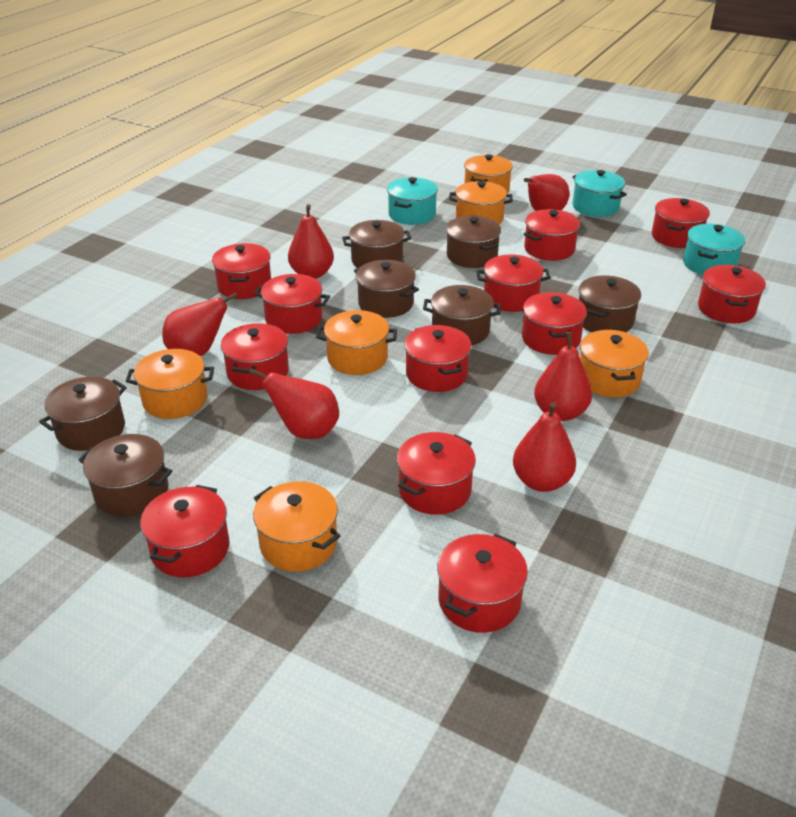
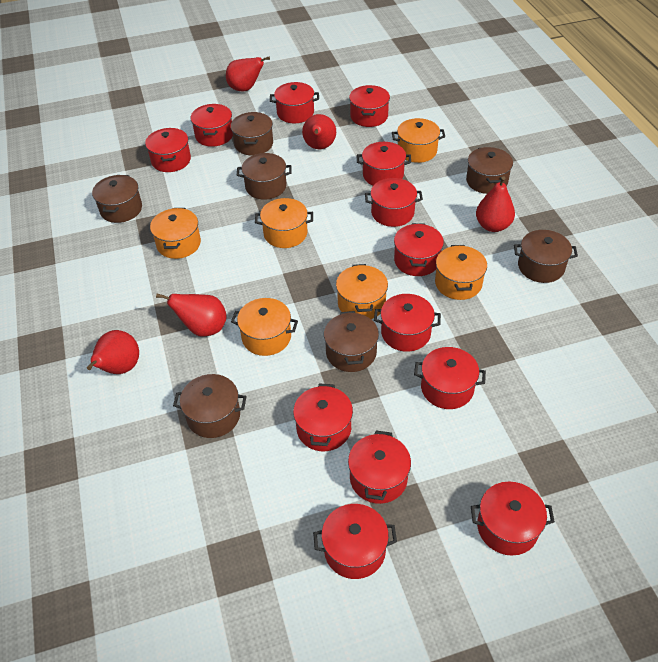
red pear: 6 -> 5
red pot: 12 -> 13
turquoise pot: 3 -> 0

